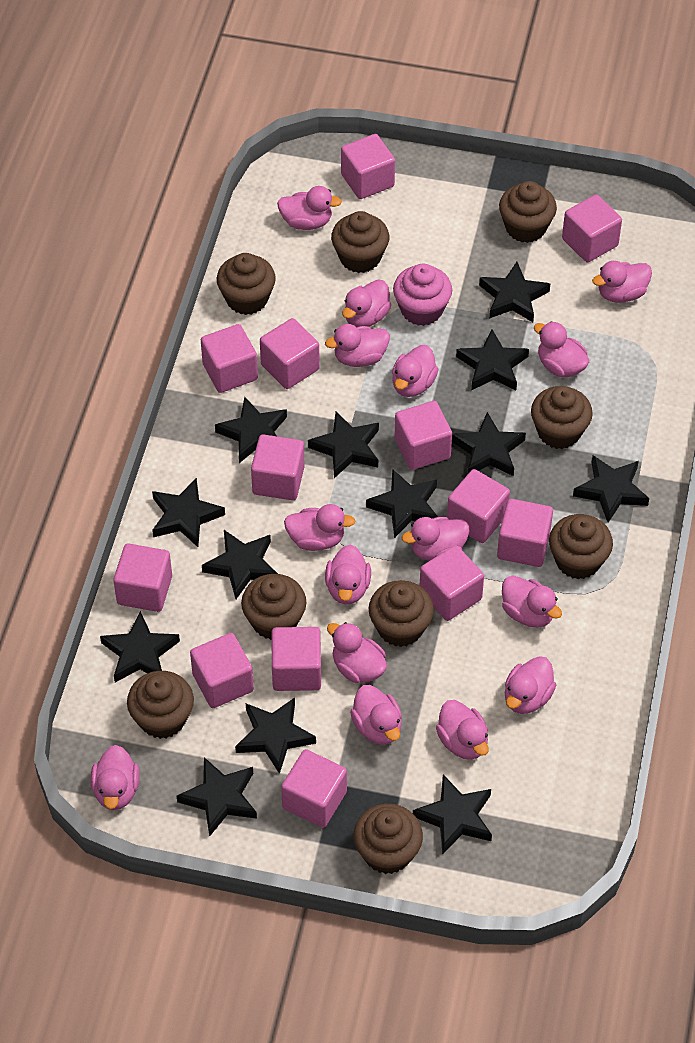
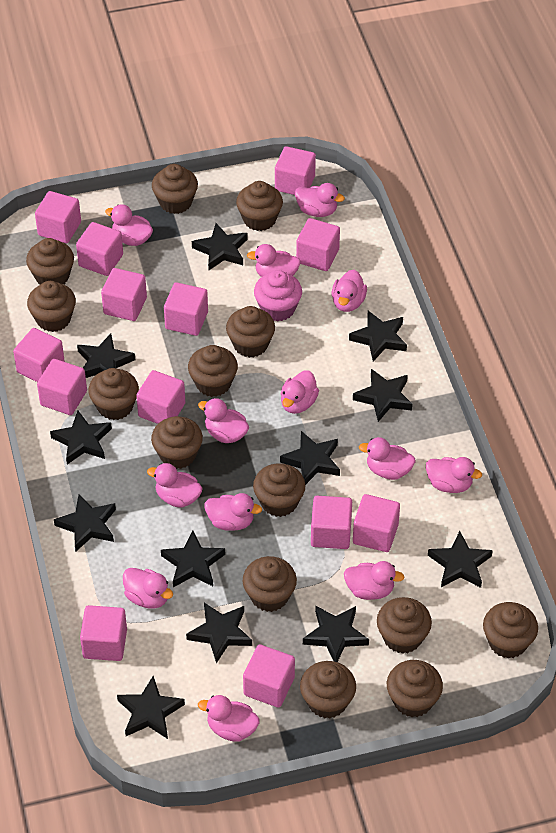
black star: 13 -> 12
brown cupcake: 9 -> 14
pink duck: 15 -> 13

